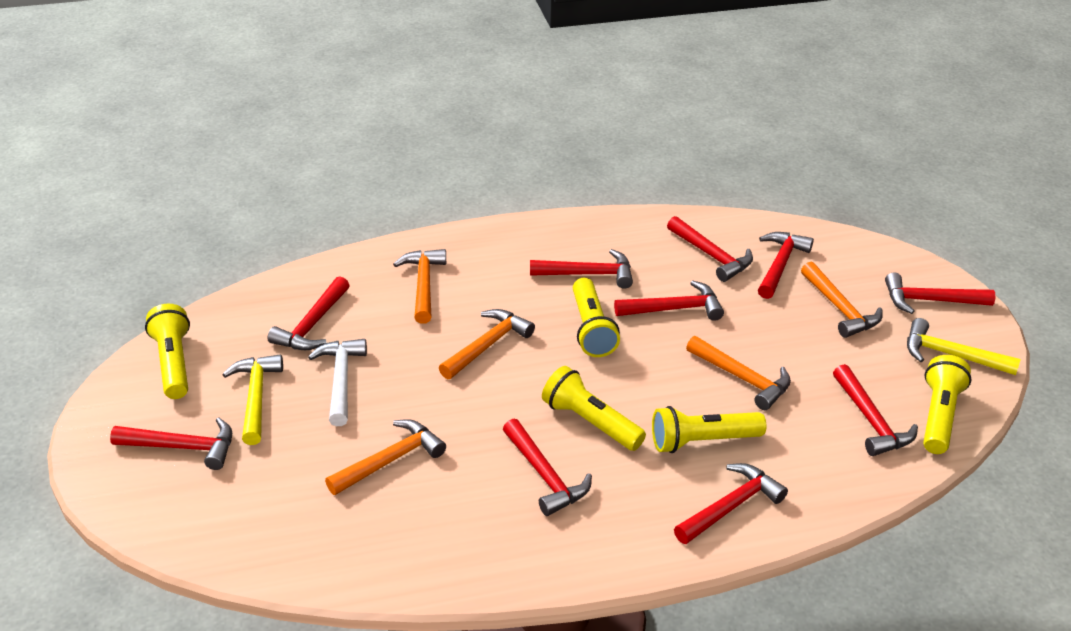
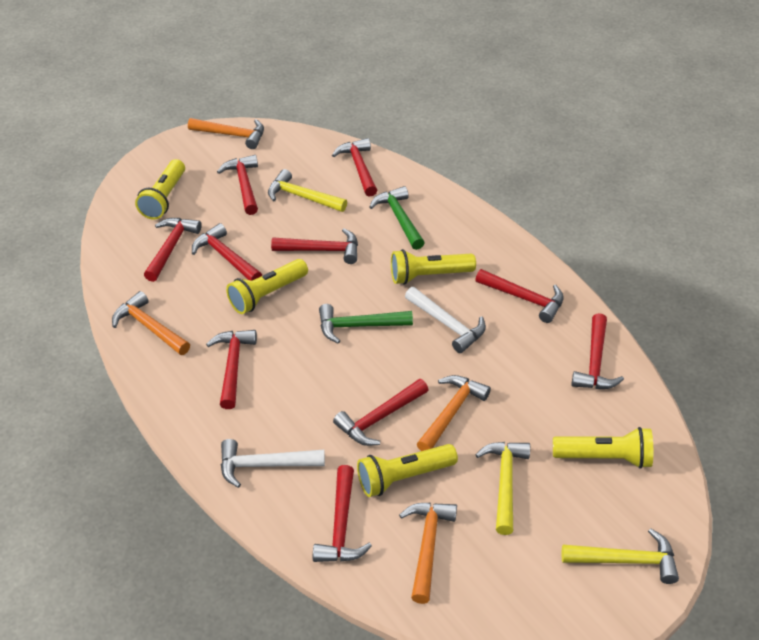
green hammer: 0 -> 2
orange hammer: 5 -> 4
white hammer: 1 -> 2
yellow hammer: 2 -> 3

